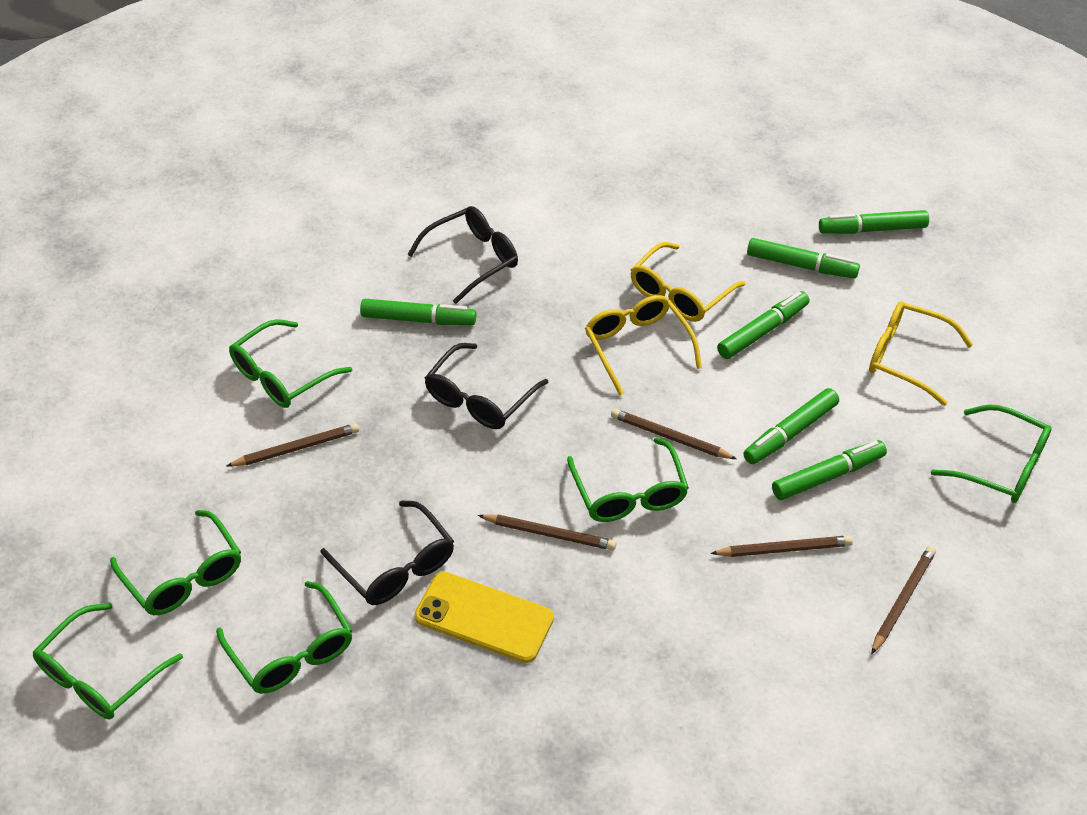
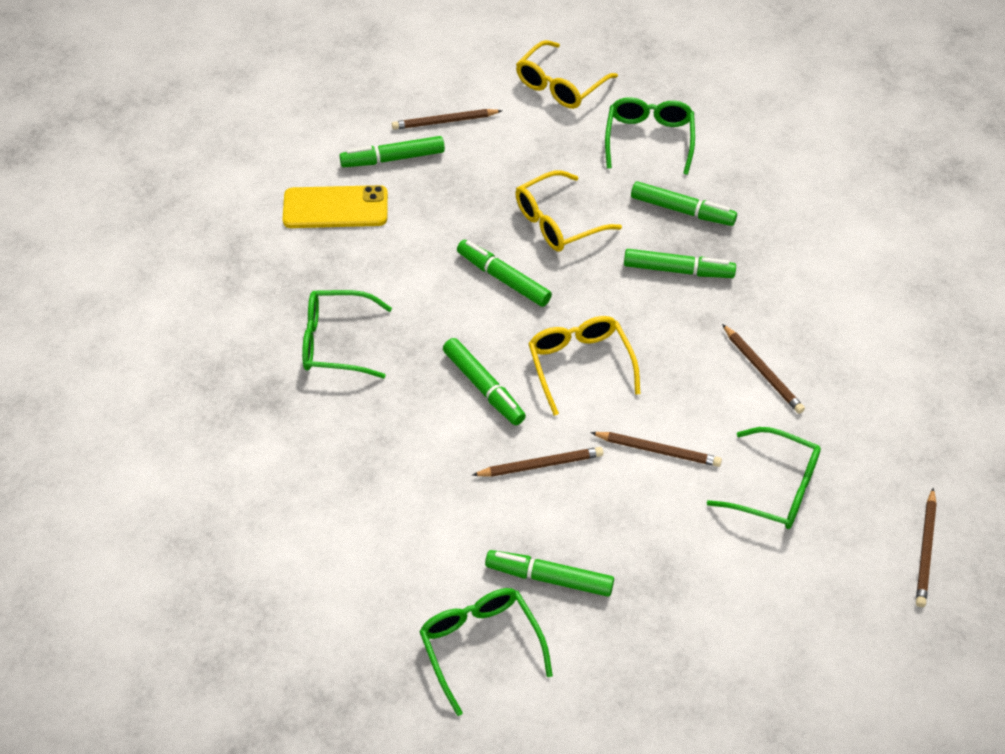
black glasses: 3 -> 0
green glasses: 6 -> 4

